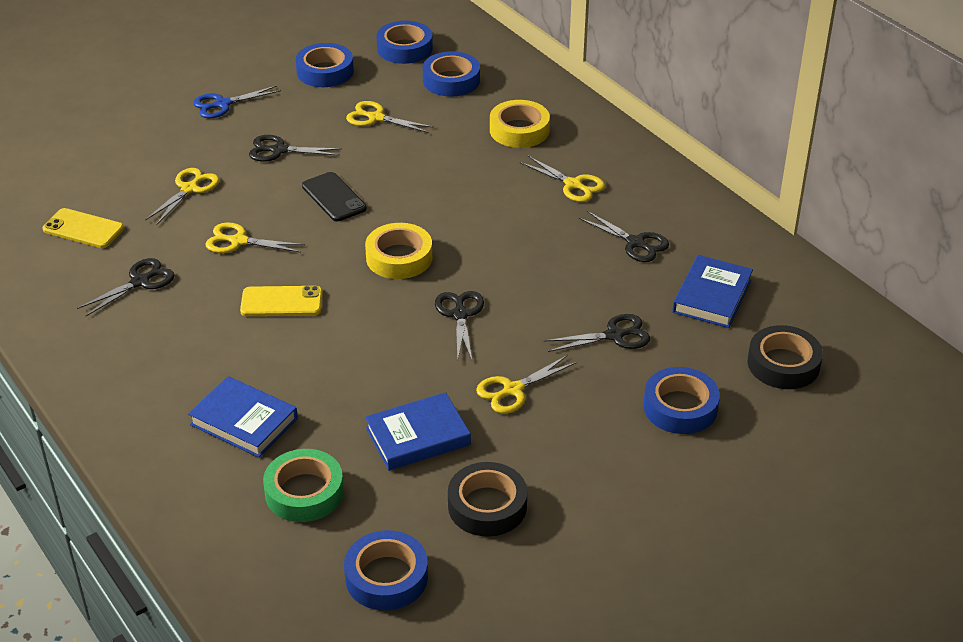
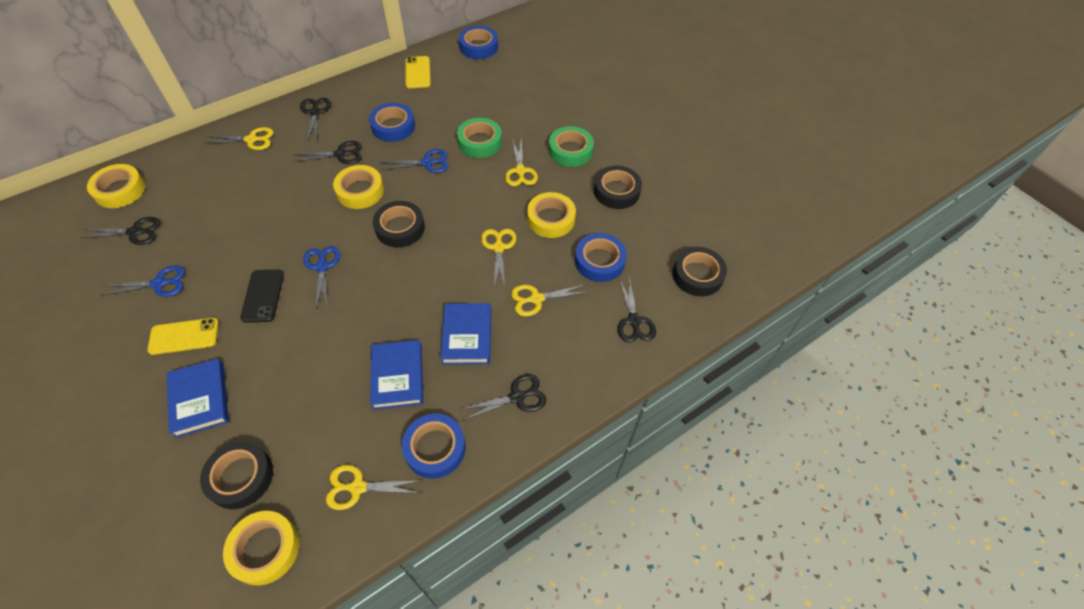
black tape: 2 -> 4
blue scissors: 1 -> 3
blue tape: 5 -> 4
green tape: 1 -> 2
yellow tape: 2 -> 4

